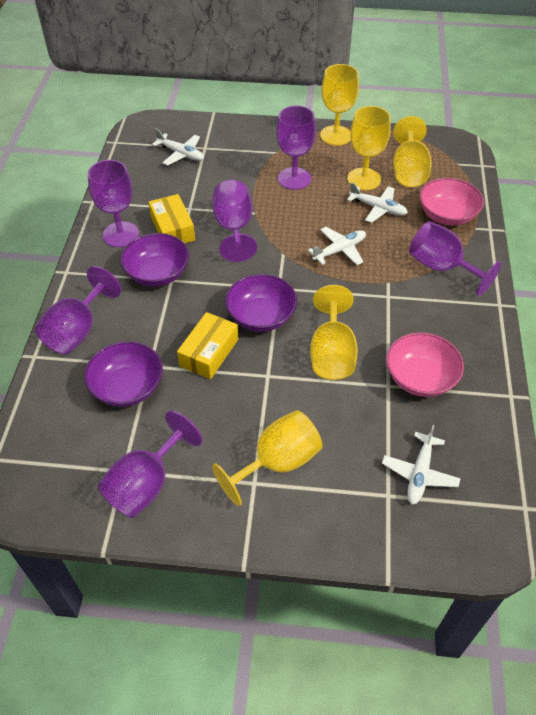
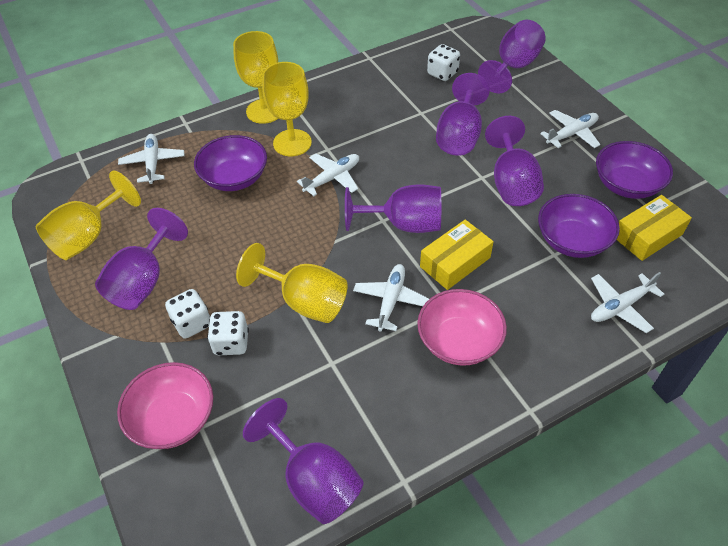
white dice: 0 -> 3
white plane: 4 -> 5
yellow goblet: 5 -> 4

